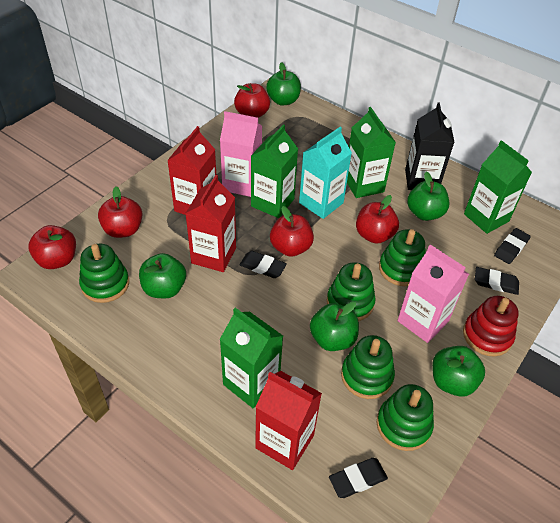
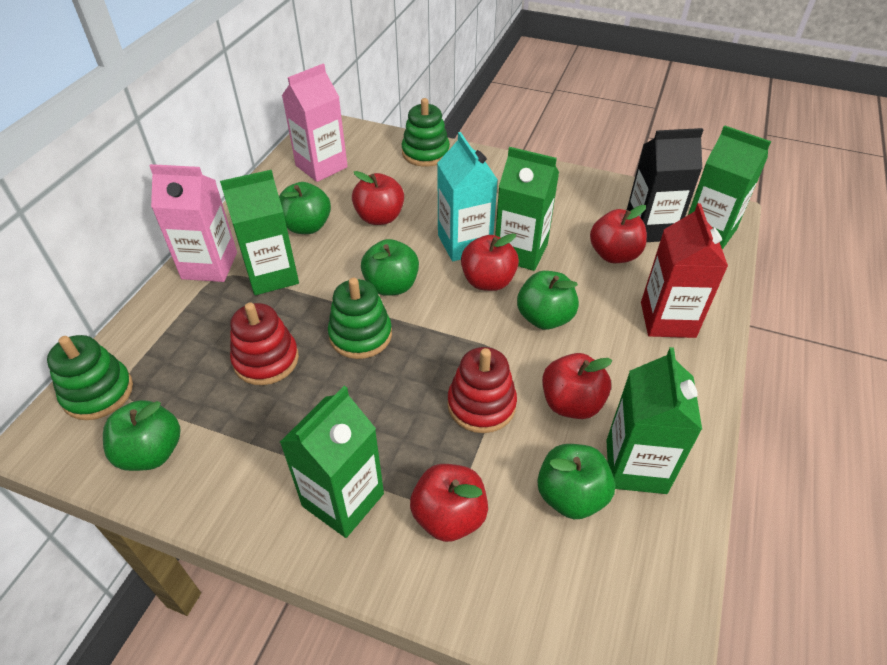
black eraser: 4 -> 0
green carton: 4 -> 5
green stacking toy: 5 -> 3
red carton: 3 -> 1
red stacking toy: 1 -> 2

